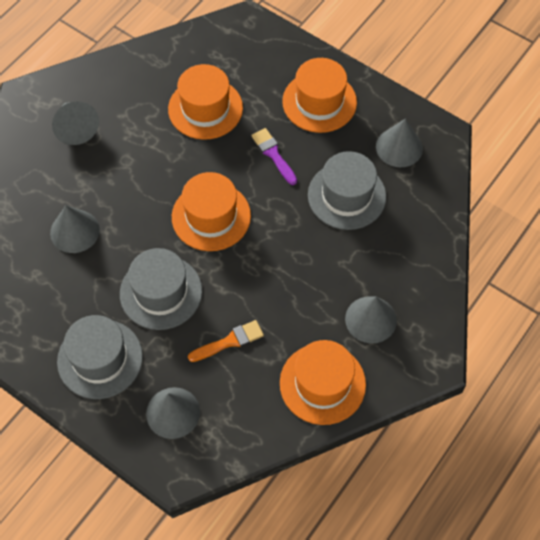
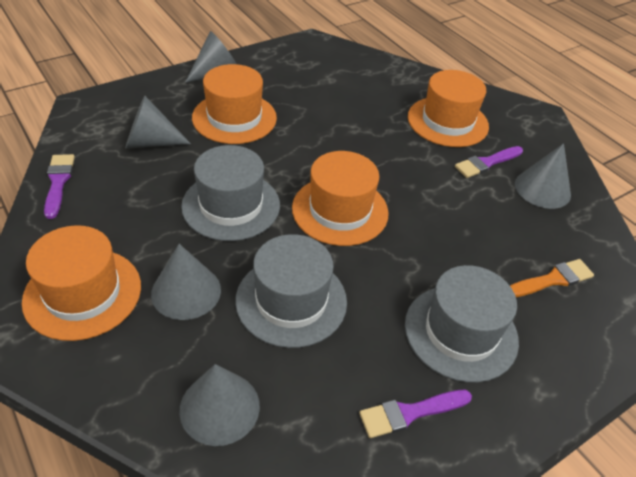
purple brush: 1 -> 3

